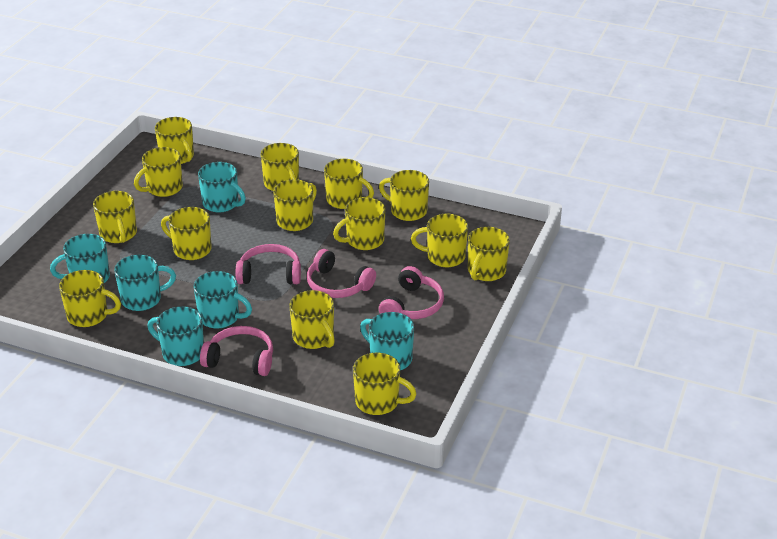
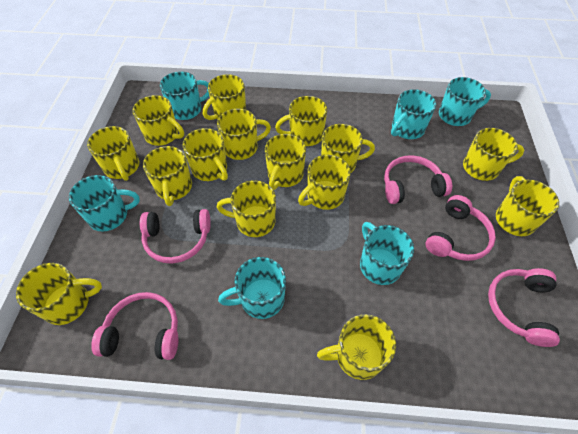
pink headphones: 4 -> 5
yellow mug: 14 -> 15

